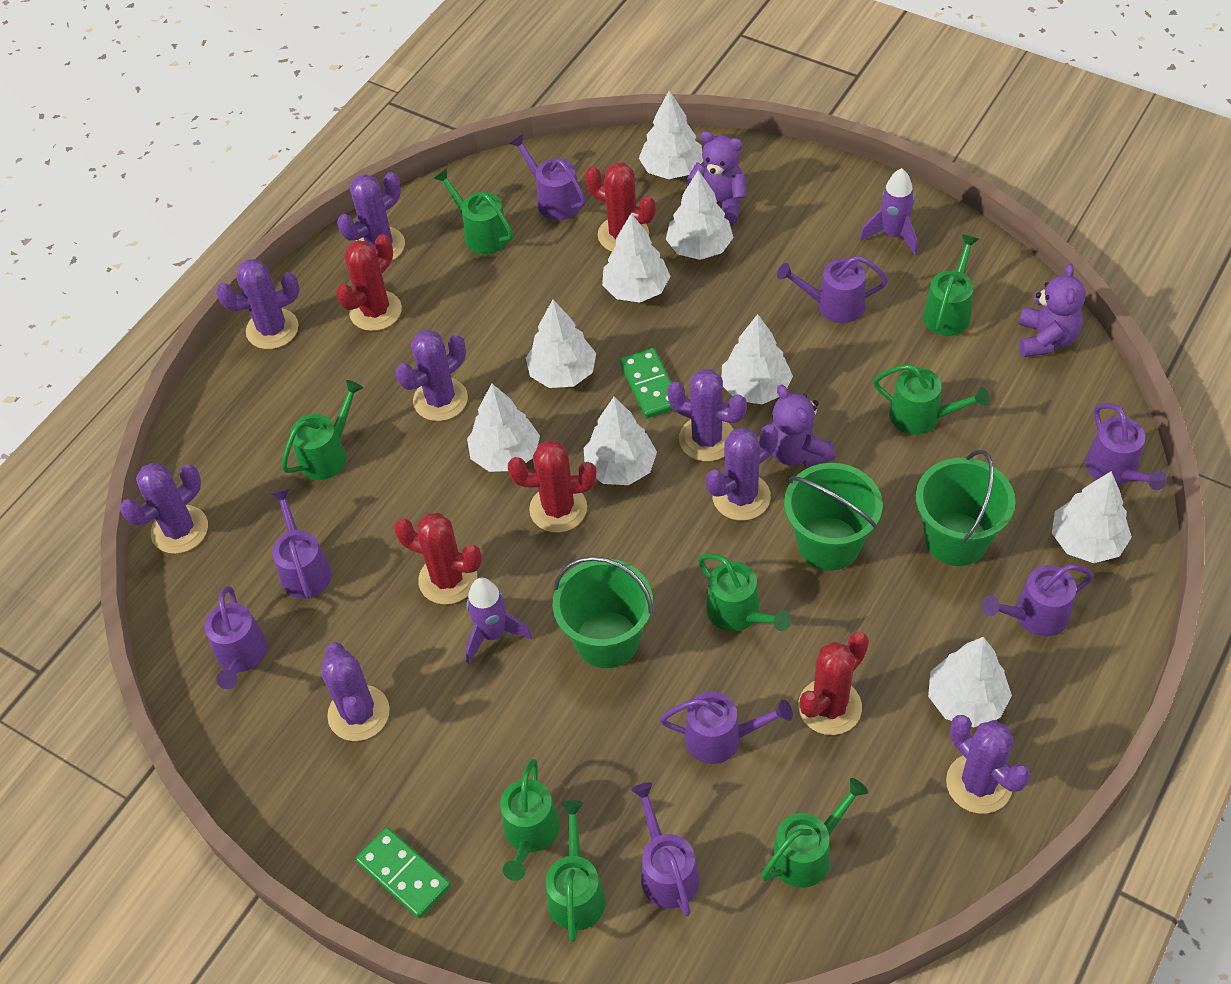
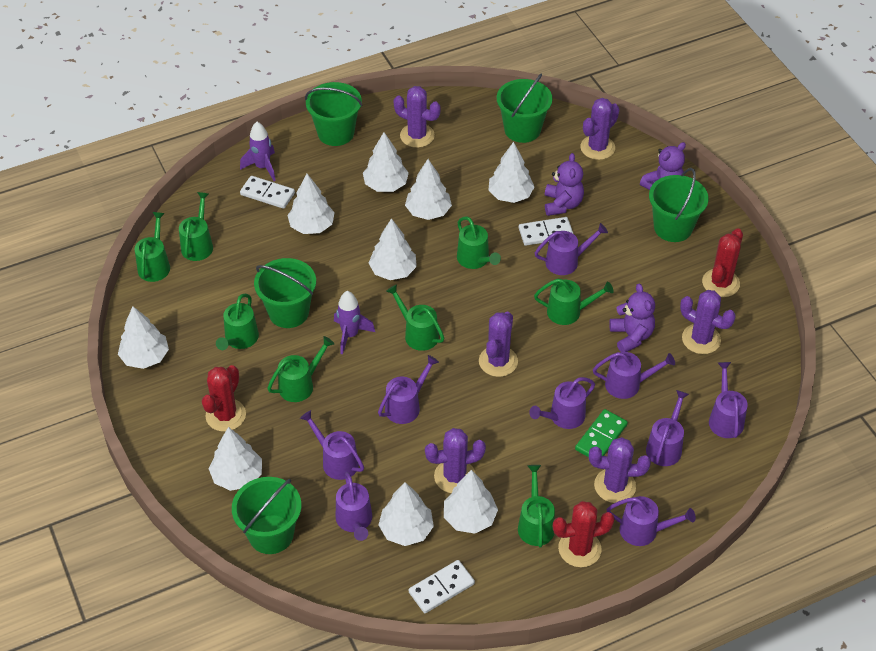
green bucket: 3 -> 5
green domino: 2 -> 1
purple cactus: 8 -> 6
purple watering can: 8 -> 9
red cactus: 5 -> 3
white domino: 0 -> 3

